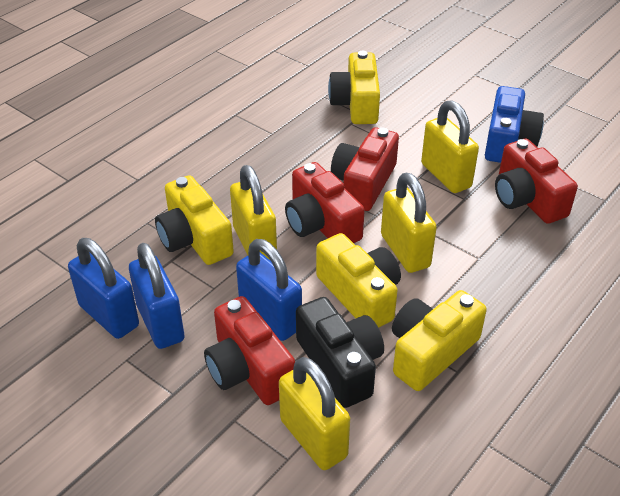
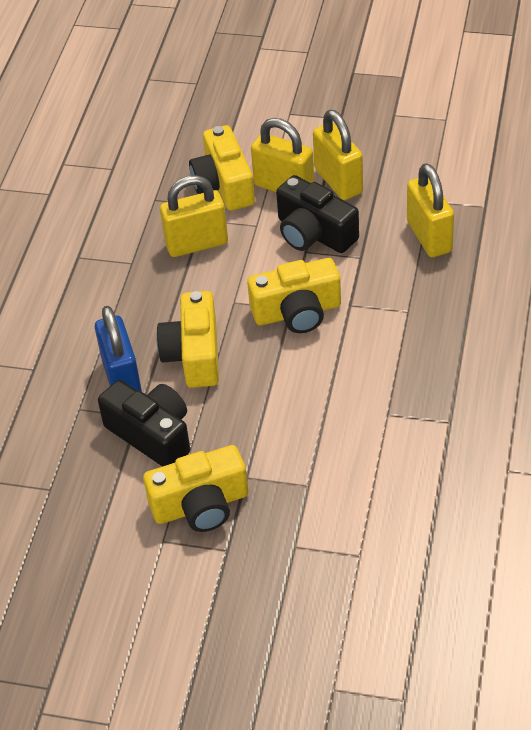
black camera: 1 -> 2
blue camera: 1 -> 0
blue padlock: 3 -> 1
red camera: 4 -> 0

